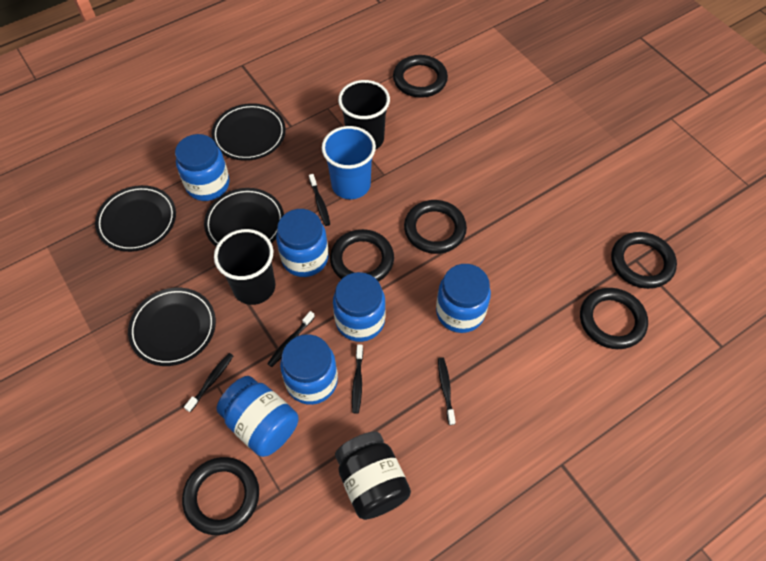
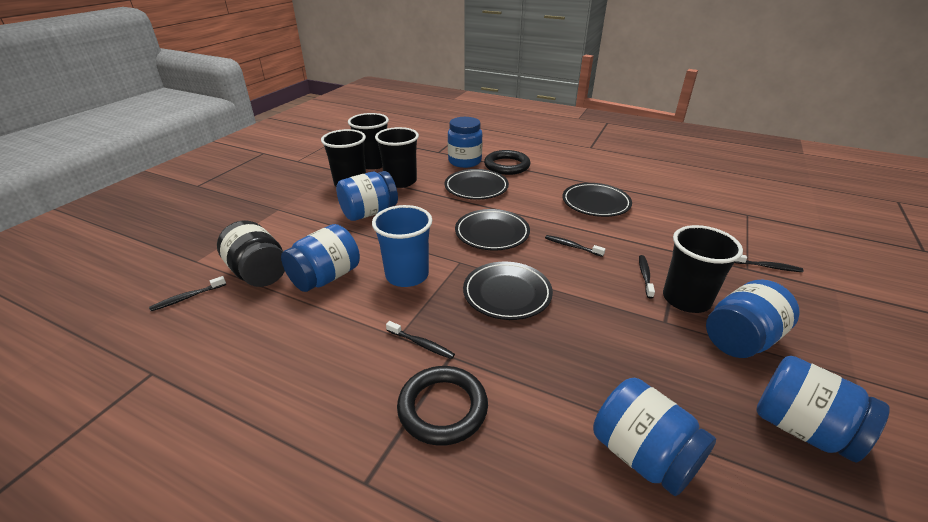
black cup: 2 -> 4
black ring: 6 -> 2

